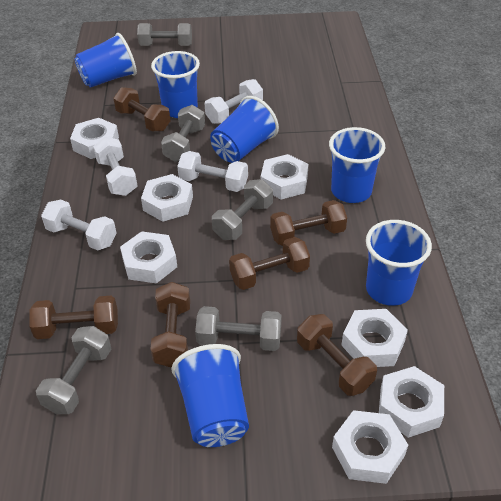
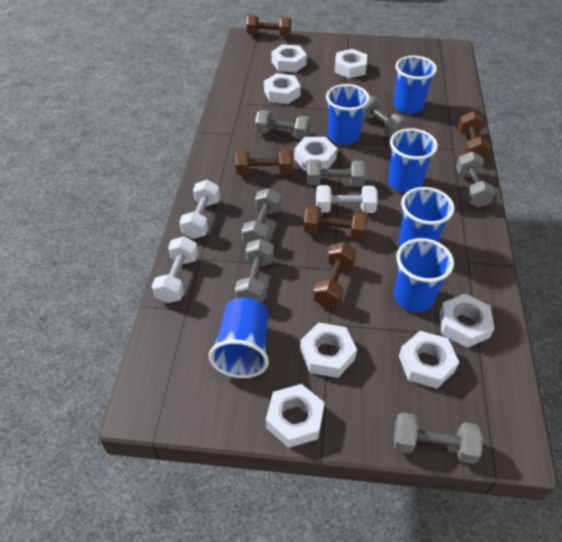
brown dumbbell: 6 -> 5
grey dumbbell: 5 -> 7
white dumbbell: 4 -> 3
white nut: 7 -> 8

